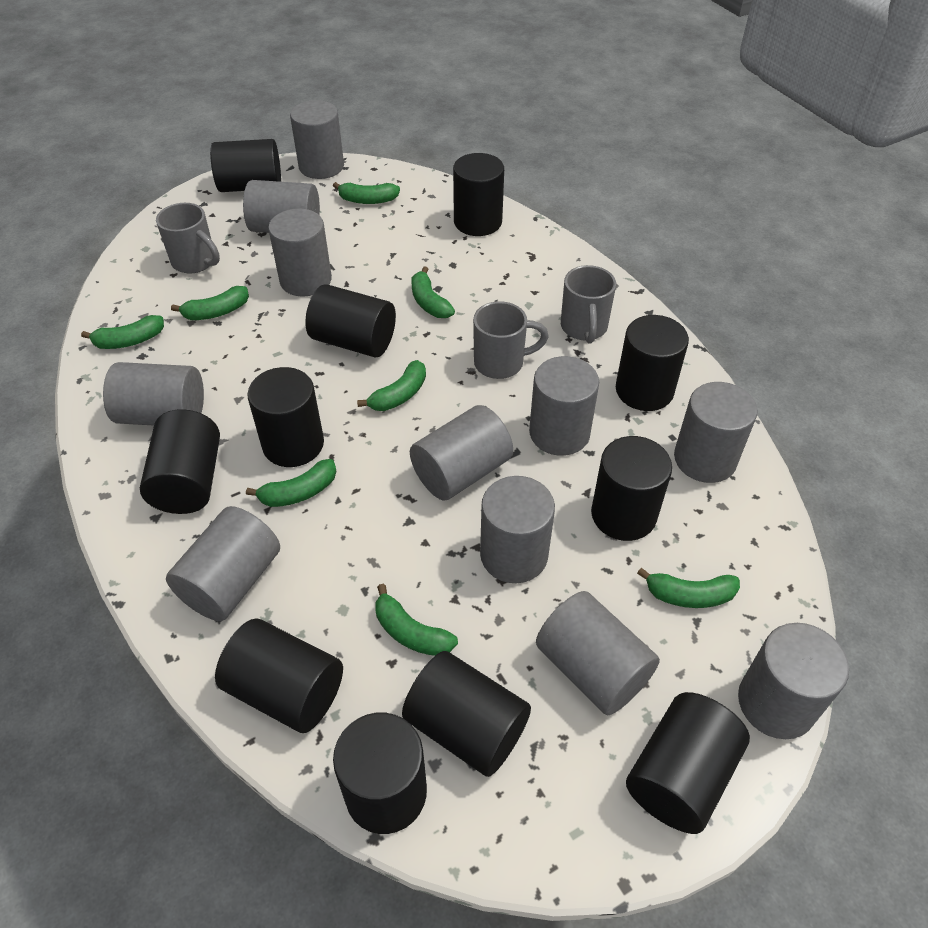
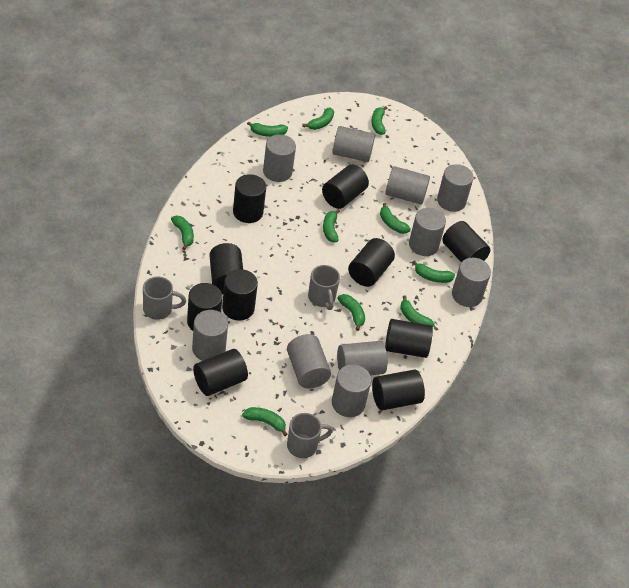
black cylinder: 11 -> 10
green banana: 8 -> 10
grey cylinder: 11 -> 10

